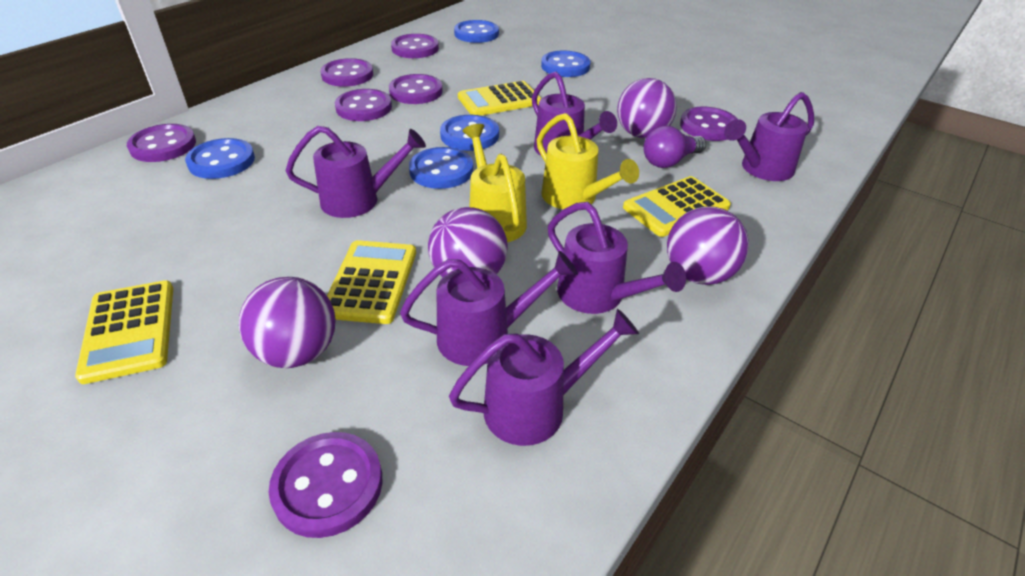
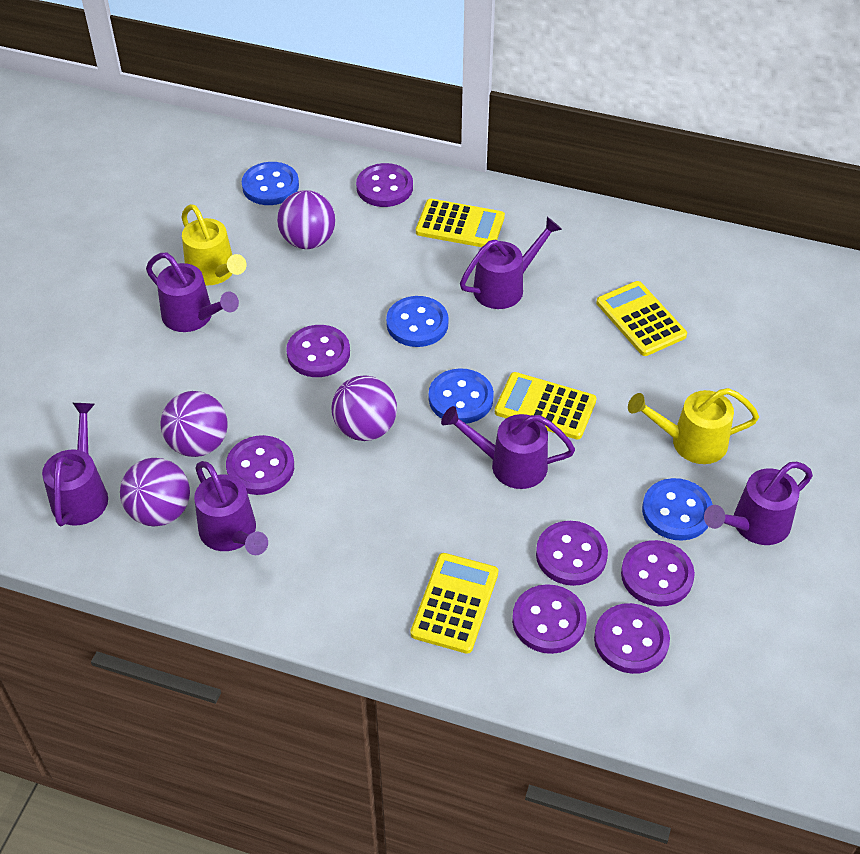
blue button: 5 -> 4
purple light bulb: 1 -> 0

